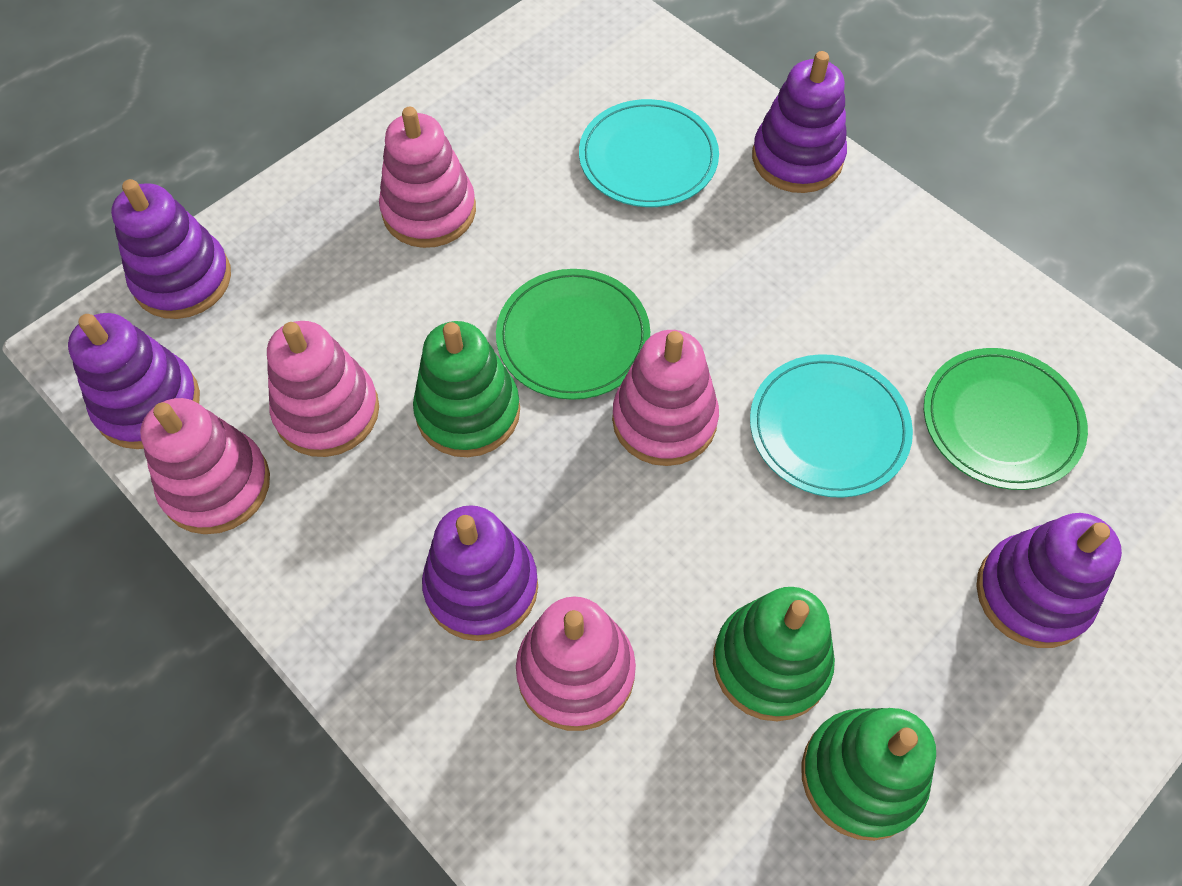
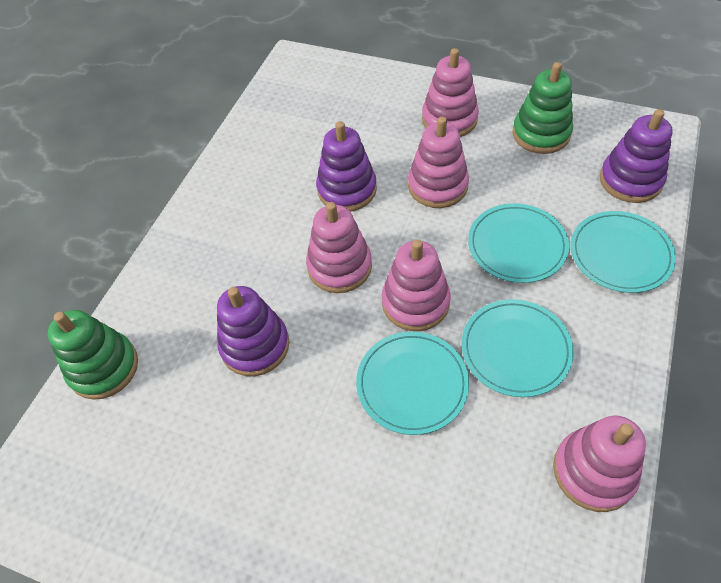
green plate: 2 -> 0
green stacking toy: 3 -> 2
purple stacking toy: 5 -> 3
turquoise plate: 2 -> 4

